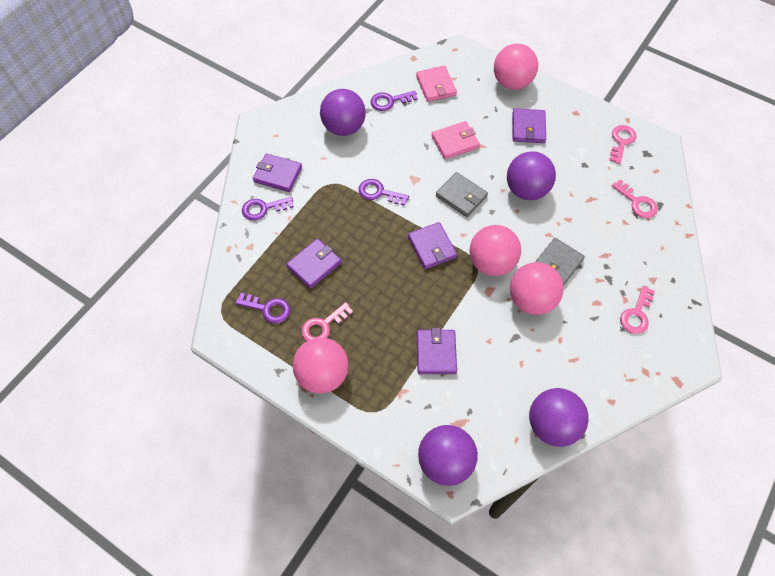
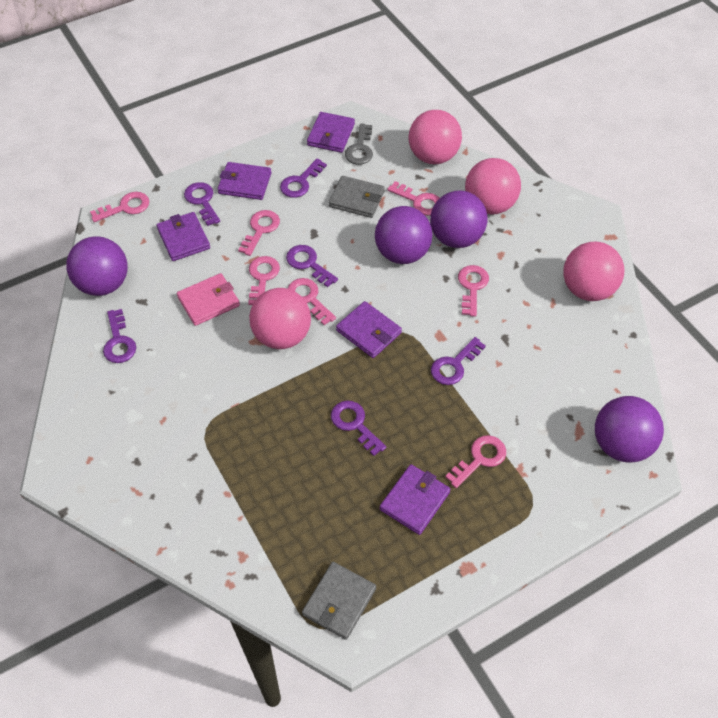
grey key: 0 -> 1
pink key: 4 -> 7
pink wallet: 2 -> 1
purple key: 4 -> 6

